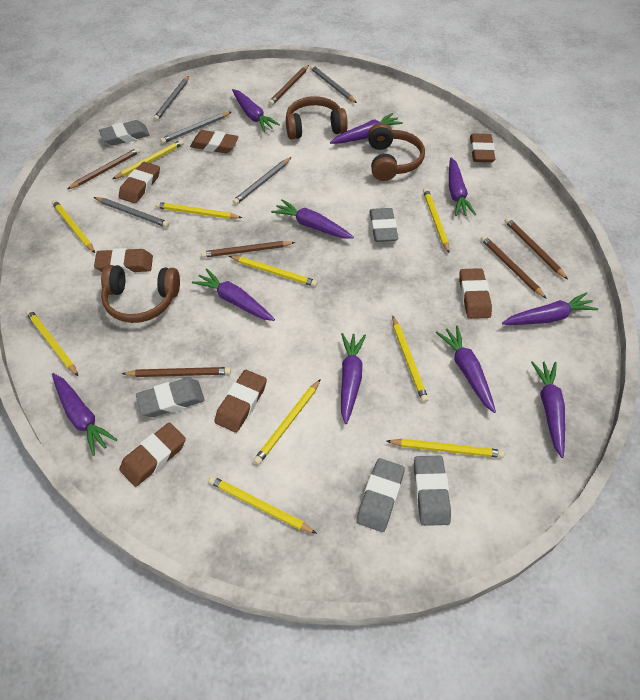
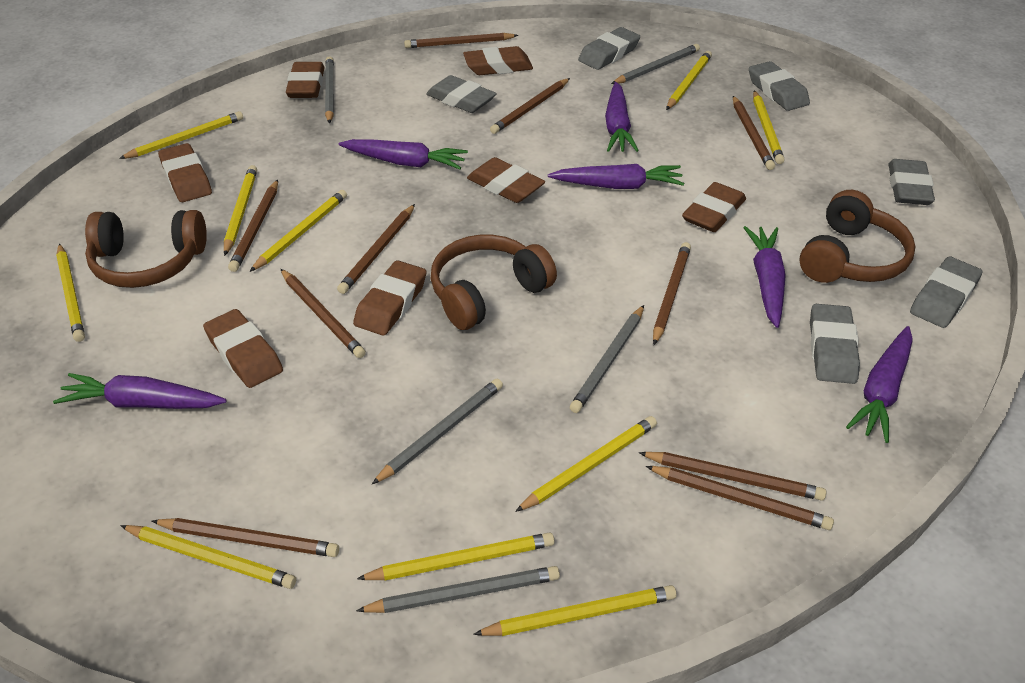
brown pencil: 6 -> 10
grey eraser: 5 -> 6
purple carrot: 10 -> 6

